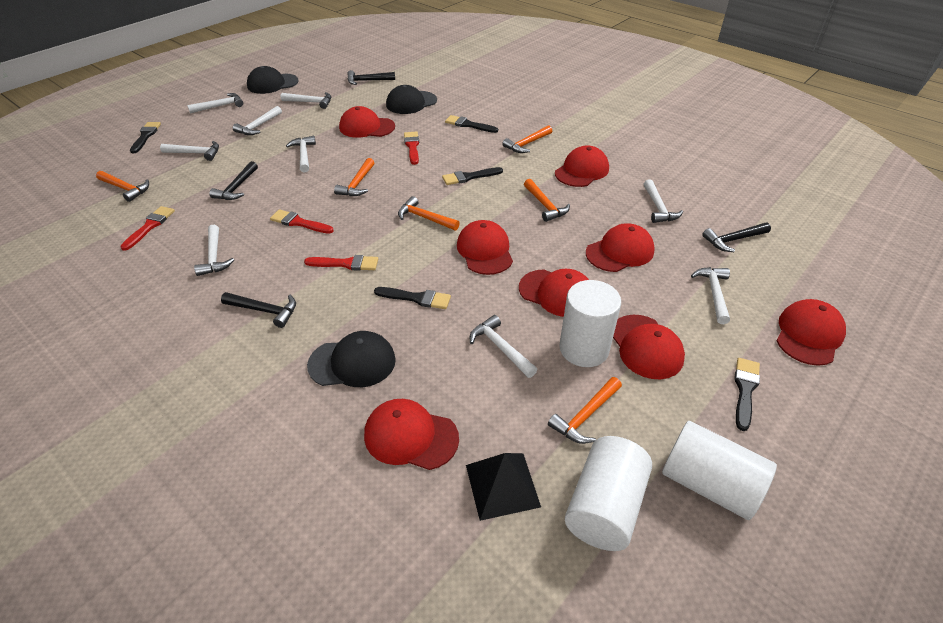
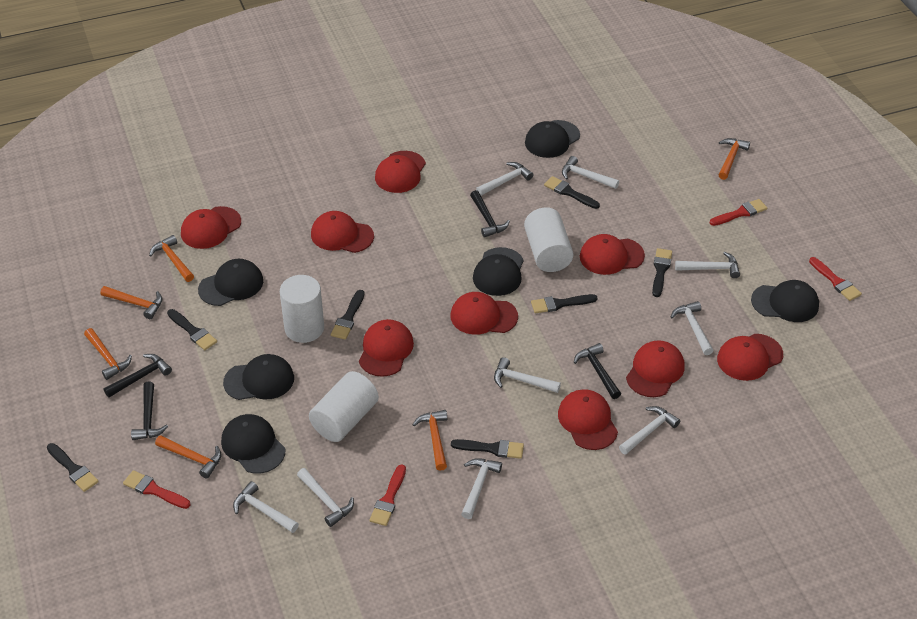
black brush: 5 -> 7
black cap: 3 -> 6
black pyramid: 1 -> 0
red cap: 8 -> 9

